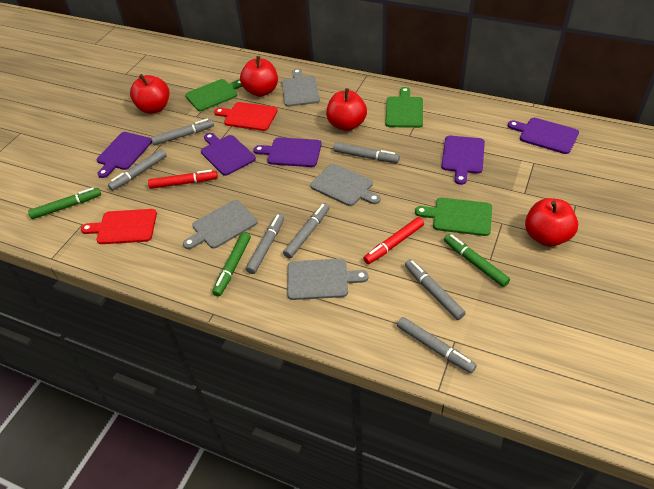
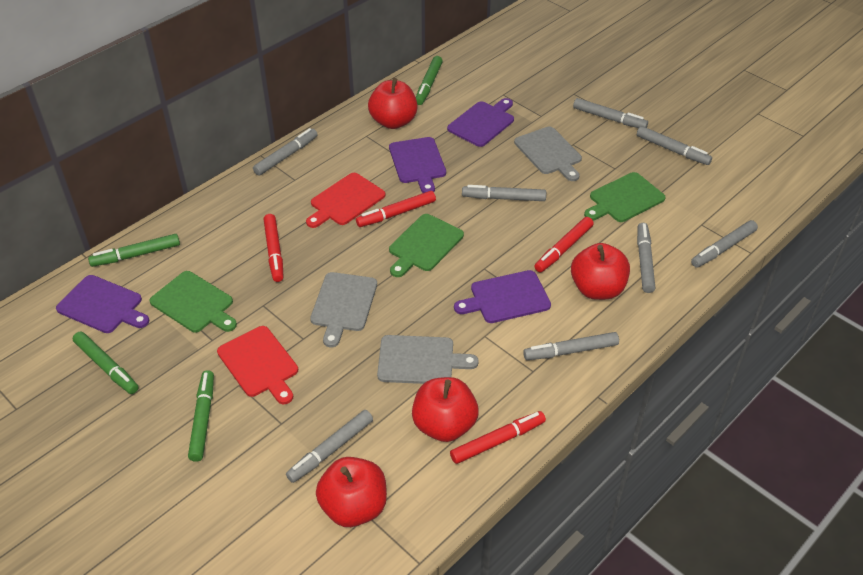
green marker: 3 -> 4
grey cutting board: 4 -> 3
grey marker: 7 -> 8
purple cutting board: 5 -> 4
red marker: 2 -> 4

